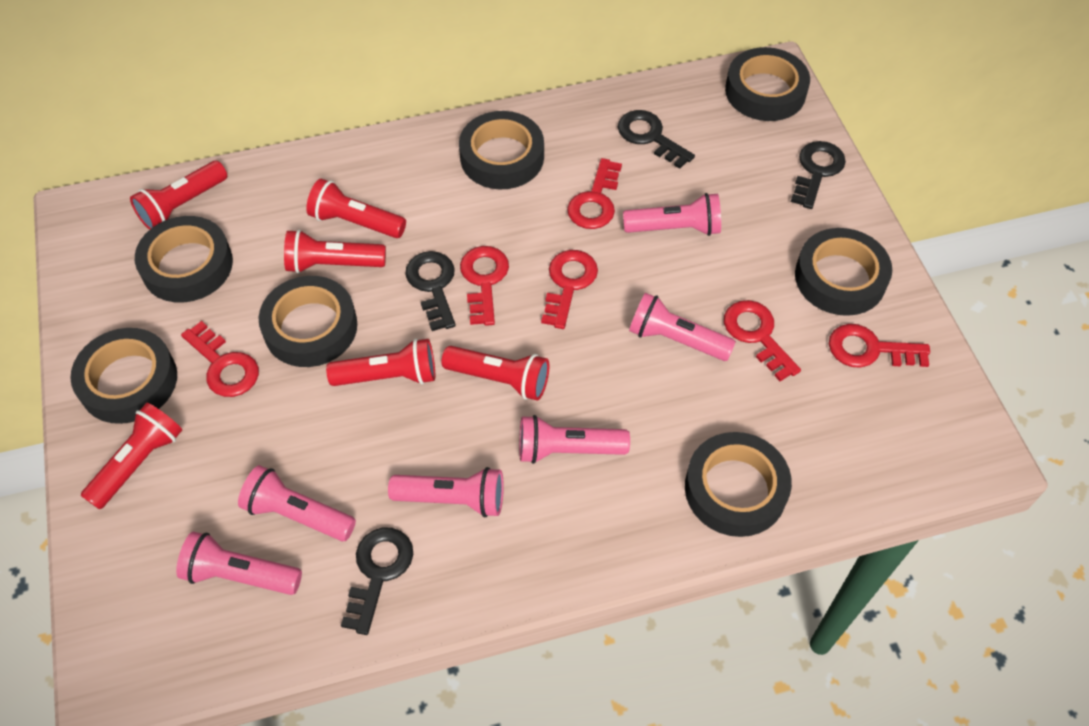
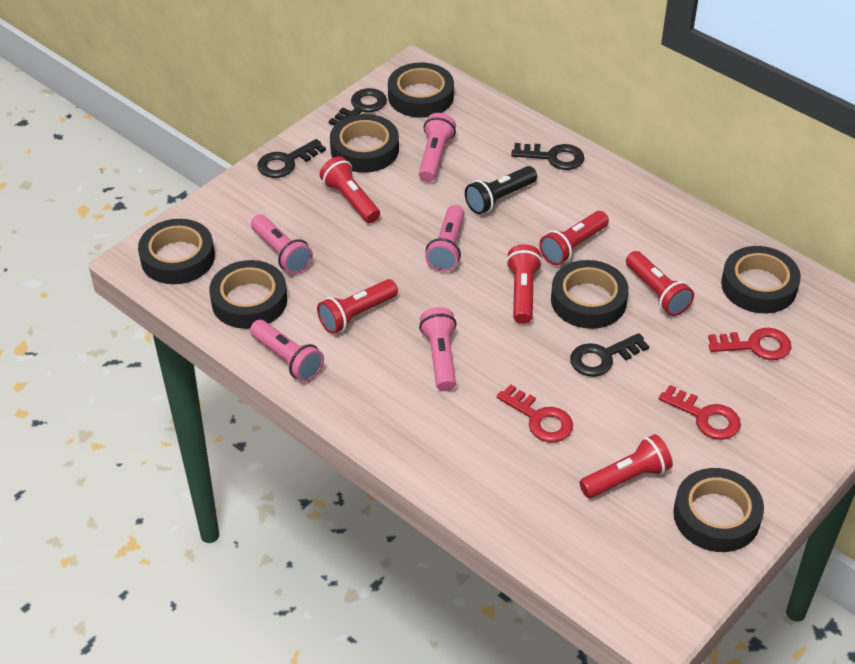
black flashlight: 0 -> 1
pink flashlight: 6 -> 5
red key: 6 -> 3

